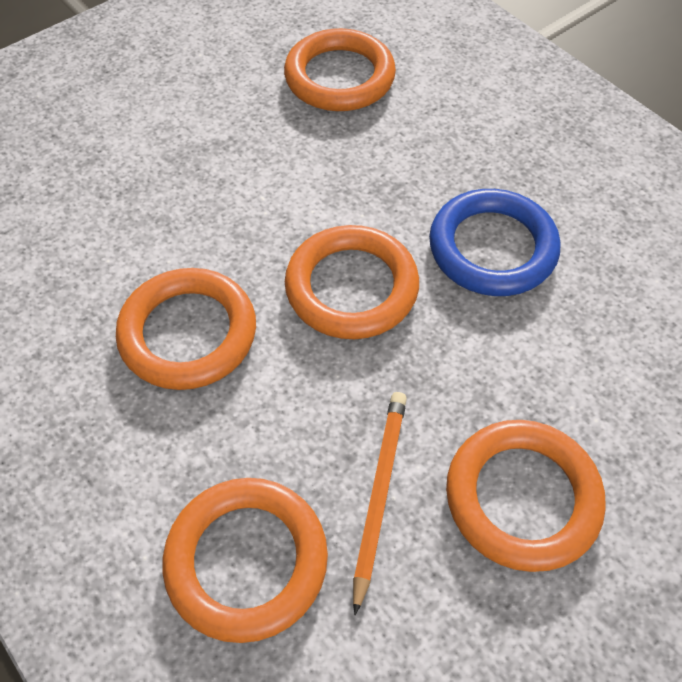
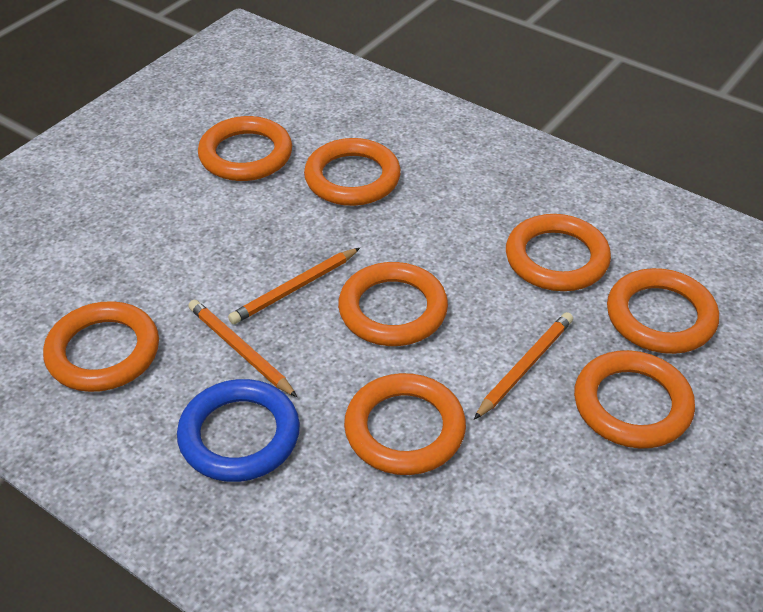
orange pencil: 1 -> 3
orange ring: 5 -> 8

